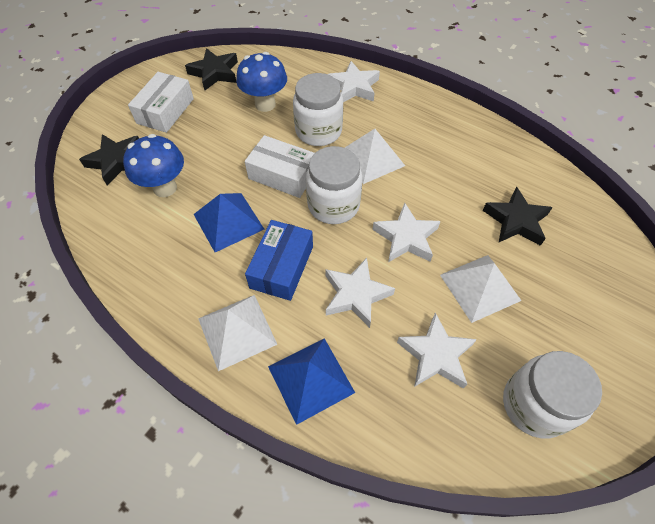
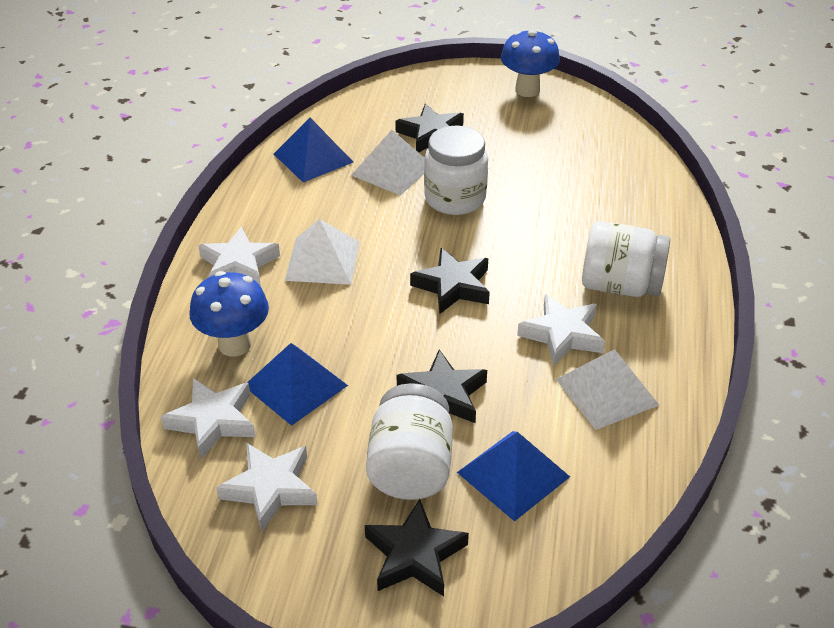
black star: 3 -> 4
blue box: 1 -> 0
blue pyramid: 2 -> 3
white box: 2 -> 0

